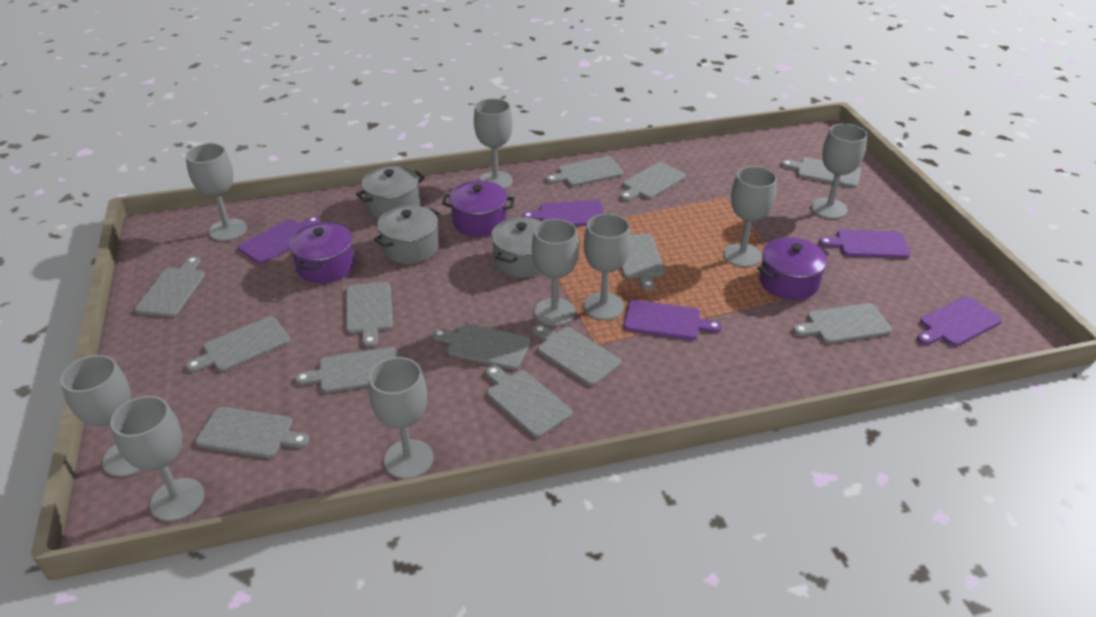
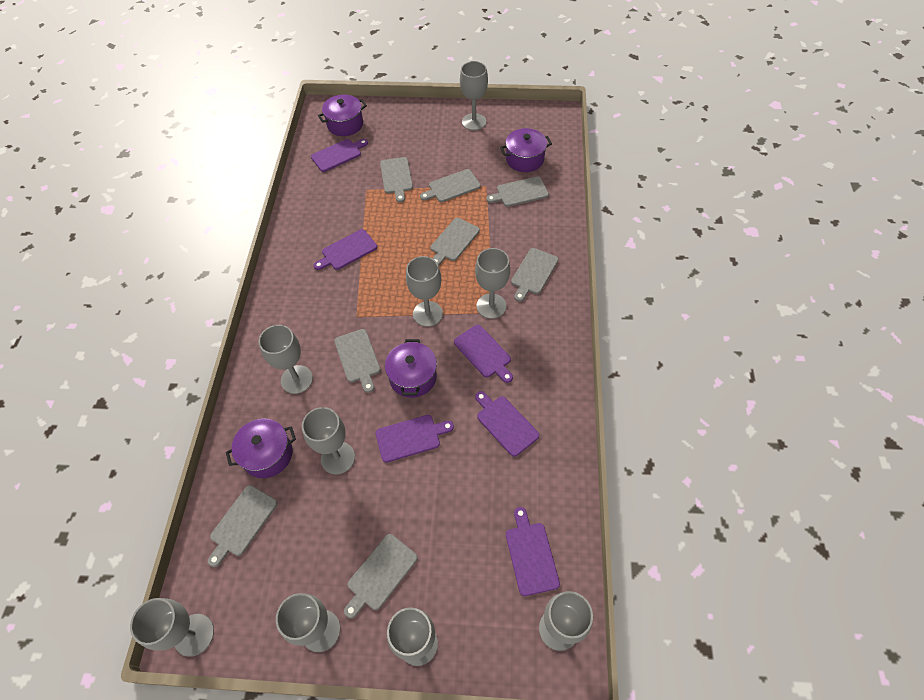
grey cutting board: 13 -> 8
grey pot: 3 -> 0
purple cutting board: 5 -> 6
purple pot: 3 -> 4

